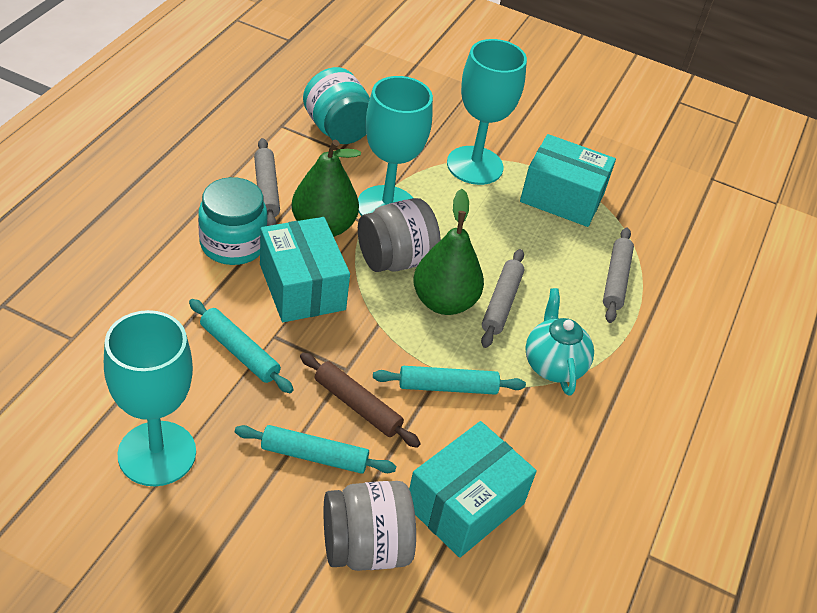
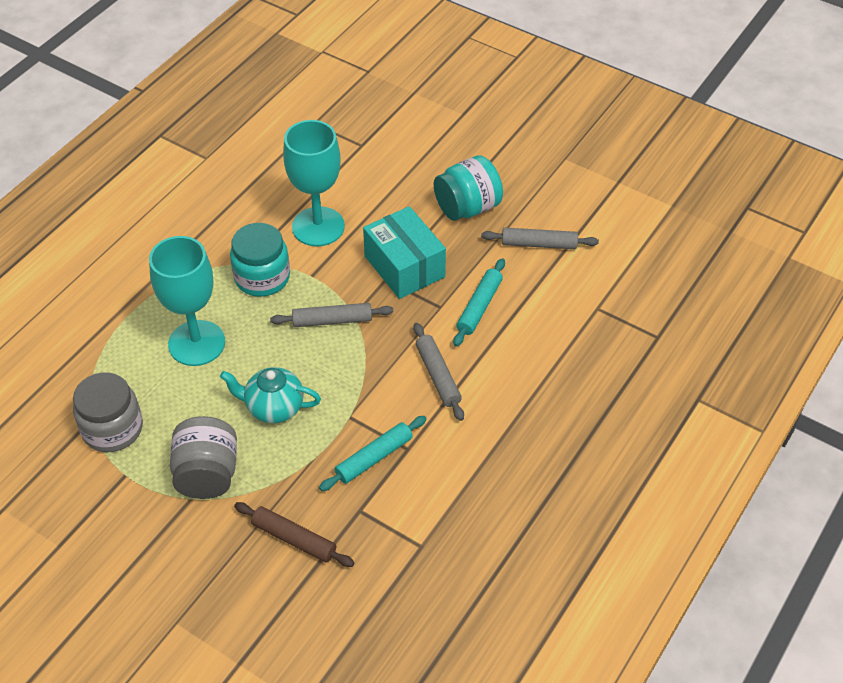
green pear: 2 -> 0
turquoise box: 3 -> 1
turquoise goblet: 3 -> 2
turquoise rolling pin: 3 -> 2

